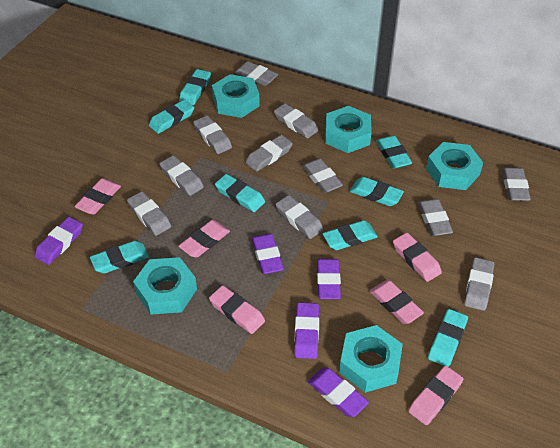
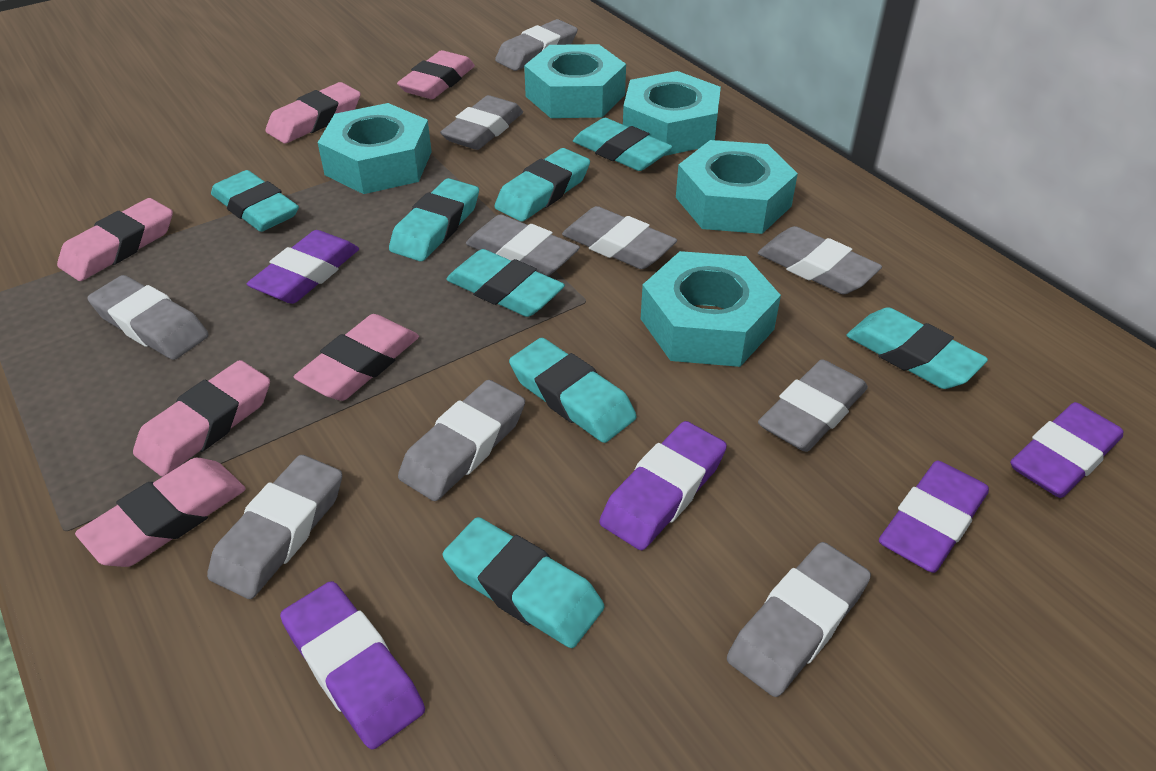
grey eraser: 11 -> 10

